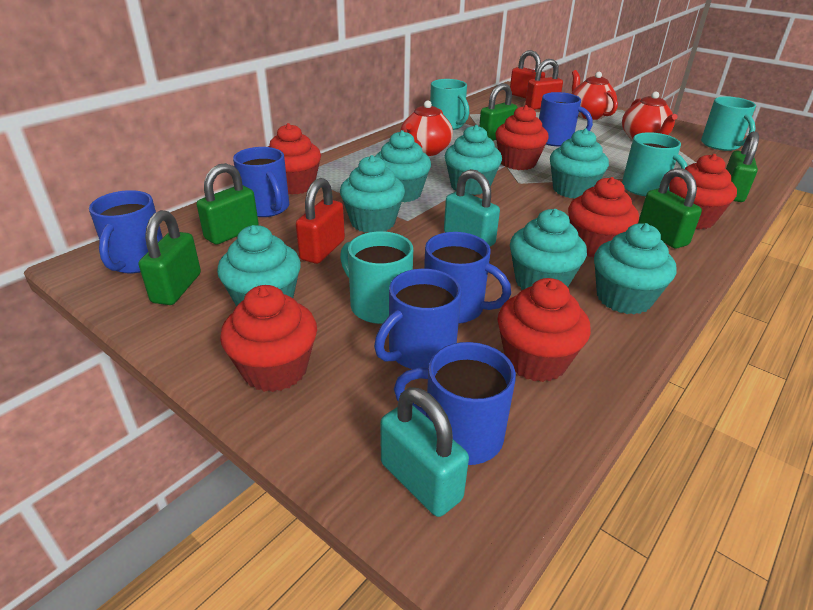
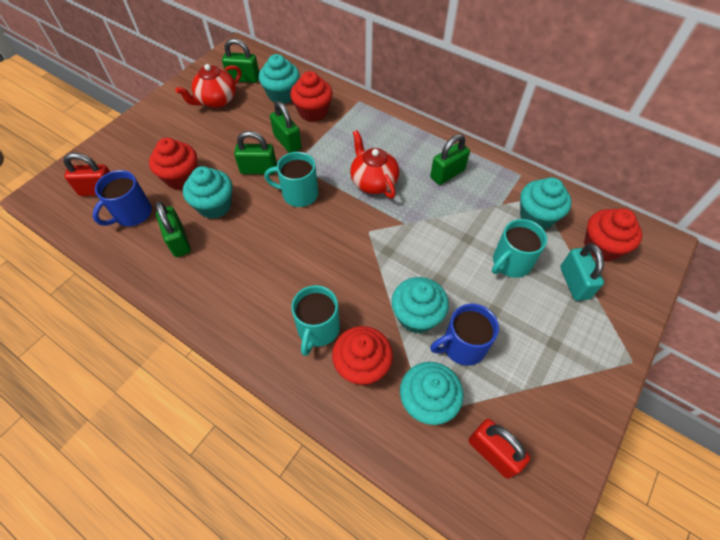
blue mug: 6 -> 2
red cupcake: 6 -> 4
red padlock: 3 -> 2
red teapot: 3 -> 2
turquoise cupcake: 7 -> 5
turquoise mug: 4 -> 3
turquoise padlock: 2 -> 1

